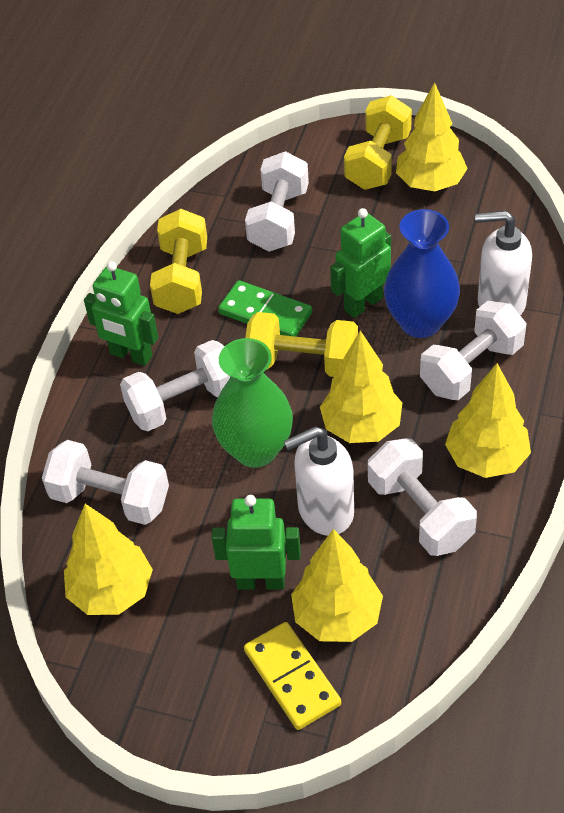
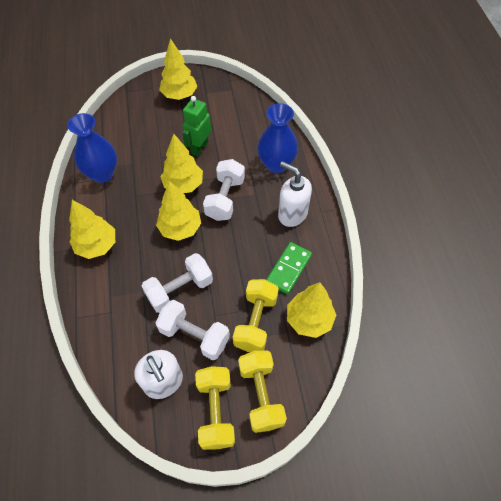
blue vase: 1 -> 2
green robot: 3 -> 1
green vase: 1 -> 0
white dumbbell: 5 -> 3
yellow domino: 1 -> 0

